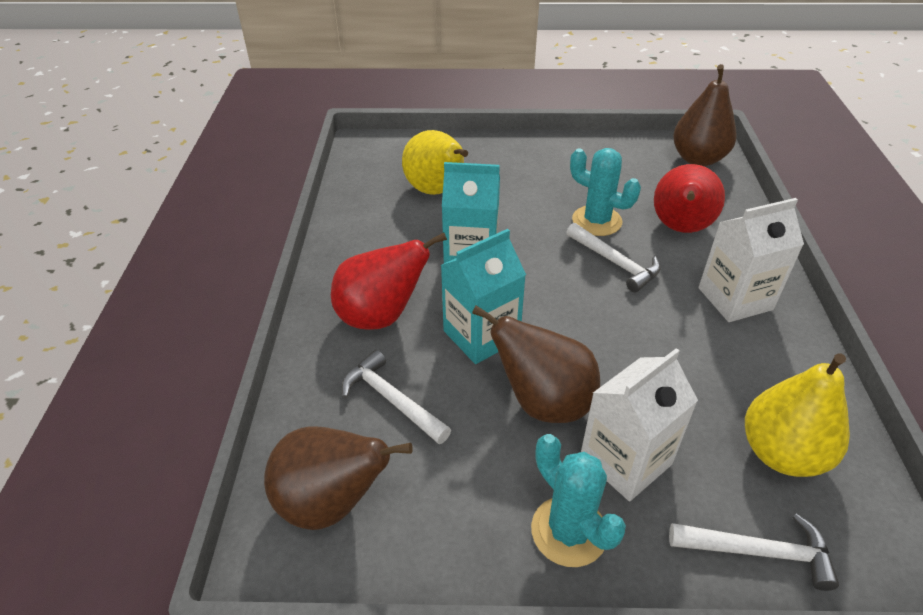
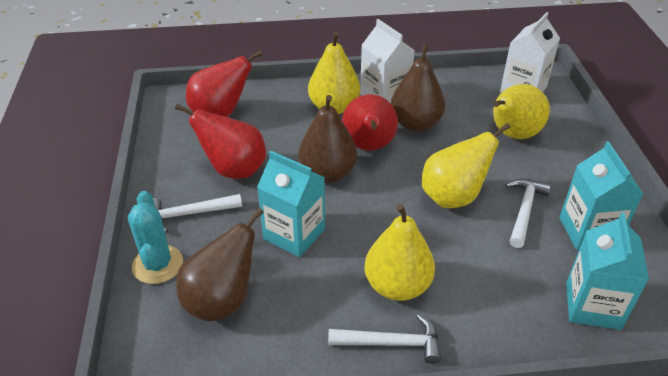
red pear: 2 -> 3
turquoise cactus: 2 -> 1
turquoise carton: 2 -> 3
yellow pear: 2 -> 4

